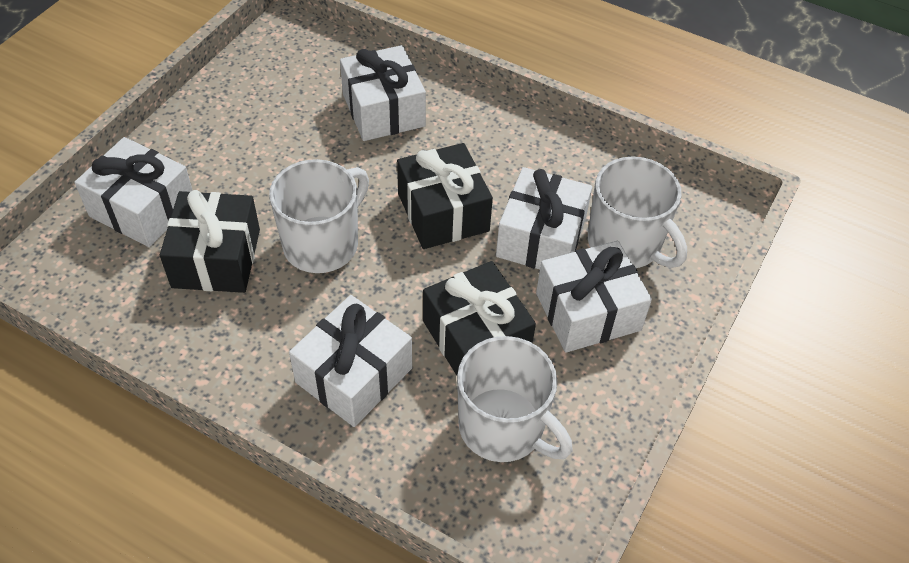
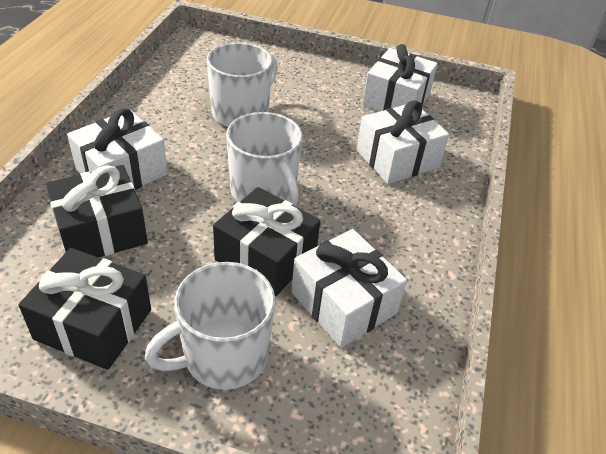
white gift: 5 -> 4

